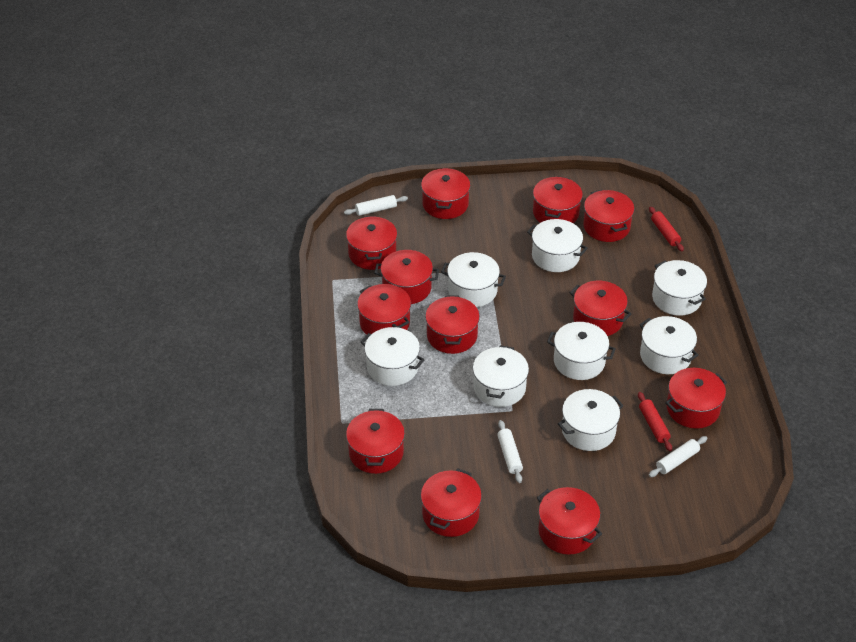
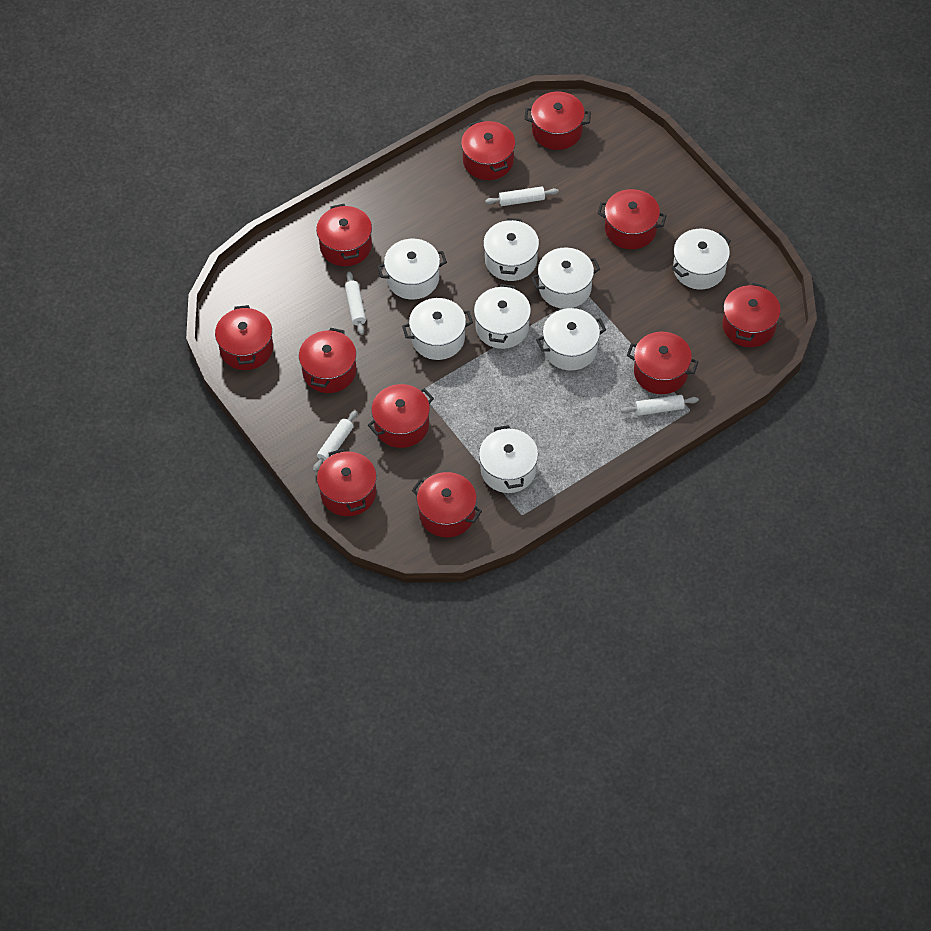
red pot: 12 -> 11
red rolling pin: 2 -> 0
white rolling pin: 3 -> 4

